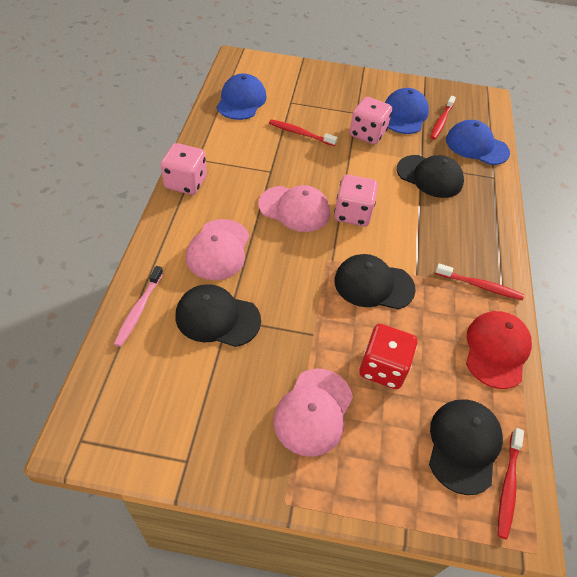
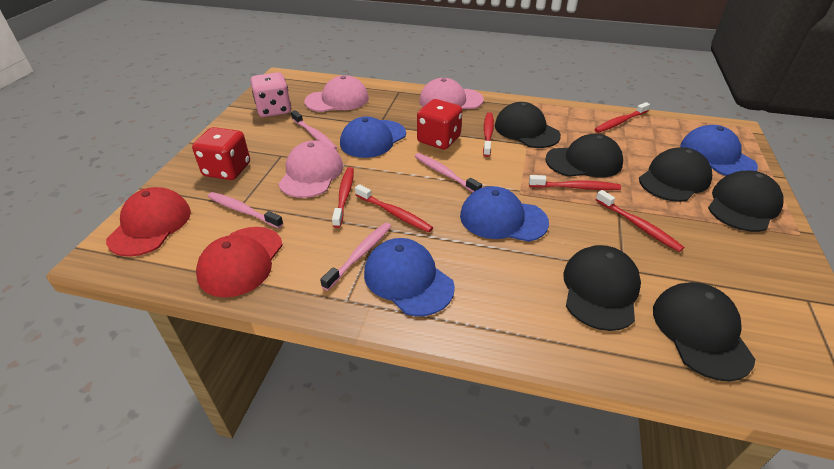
black cap: 4 -> 6
blue cap: 3 -> 4
pink dice: 3 -> 1
pink toothbrush: 1 -> 4
red cap: 1 -> 2
red dice: 1 -> 2
red toothbrush: 4 -> 6

